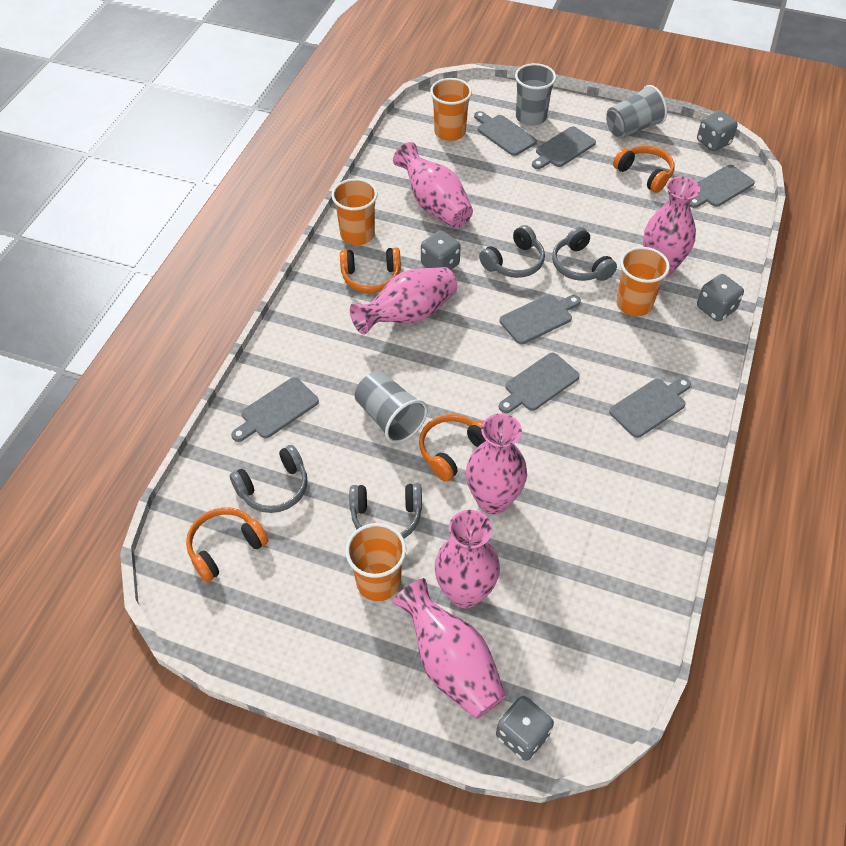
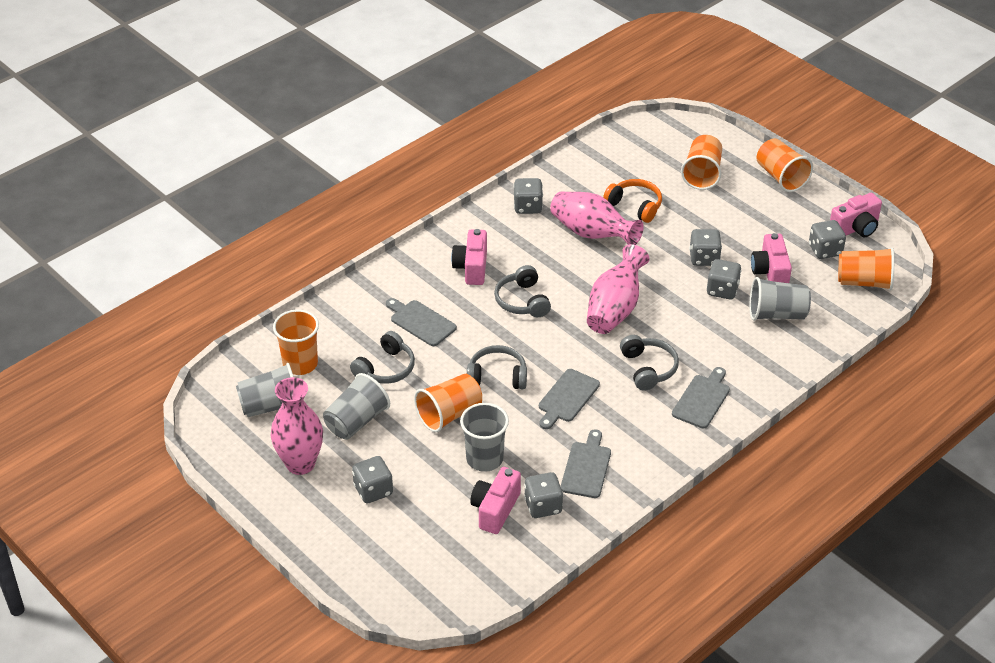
grey cup: 3 -> 4
grey cutting board: 7 -> 4
grey dice: 4 -> 6
orange cup: 4 -> 5
orange headphones: 4 -> 1
pink camera: 0 -> 4
pink vase: 6 -> 3

